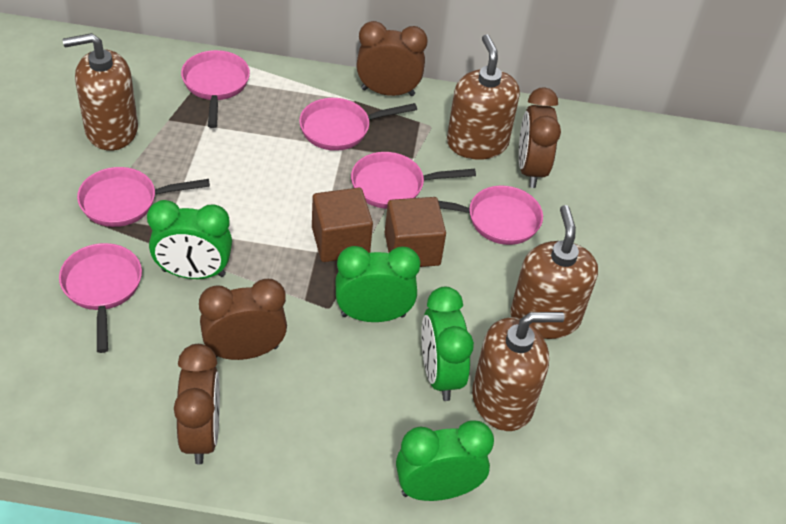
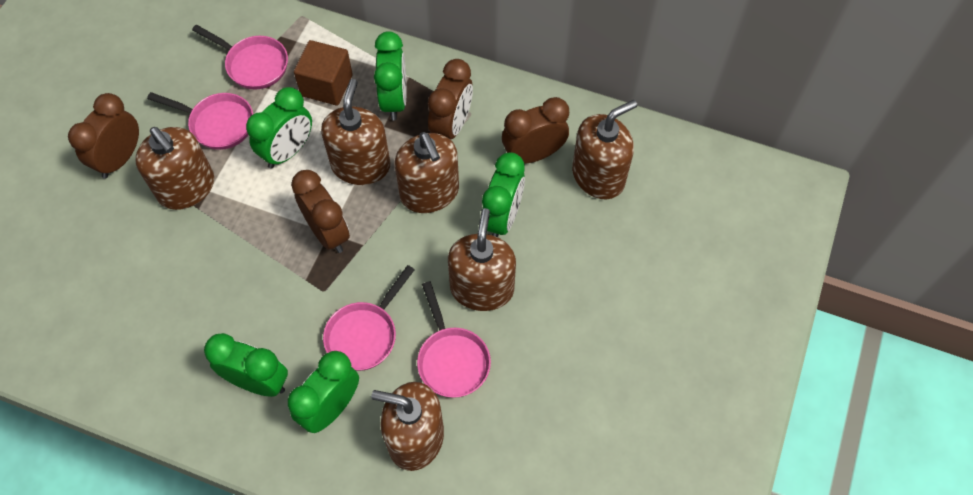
brown cube: 2 -> 1
brown soap dispenser: 4 -> 6
green clock: 4 -> 5
pink pan: 6 -> 4

